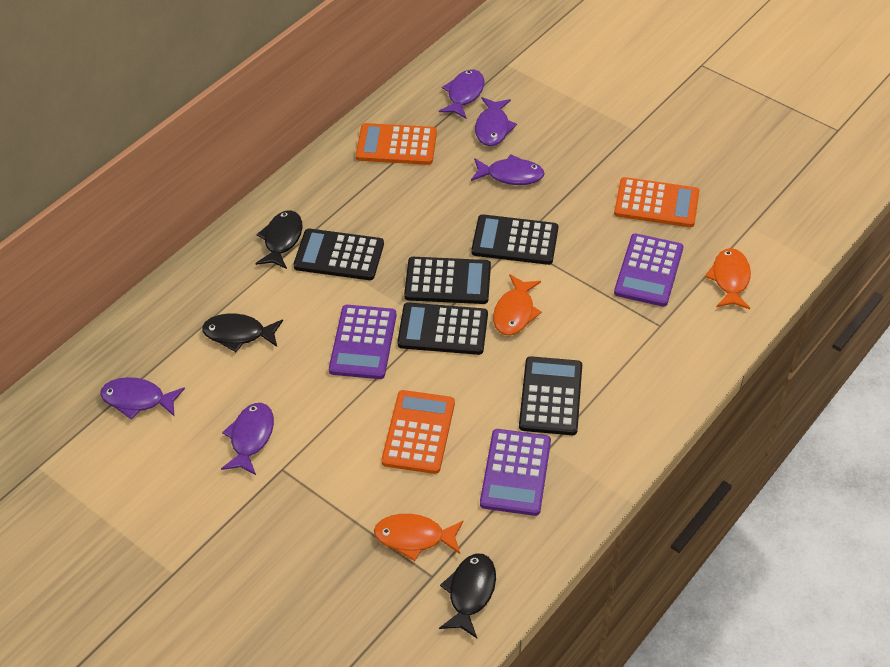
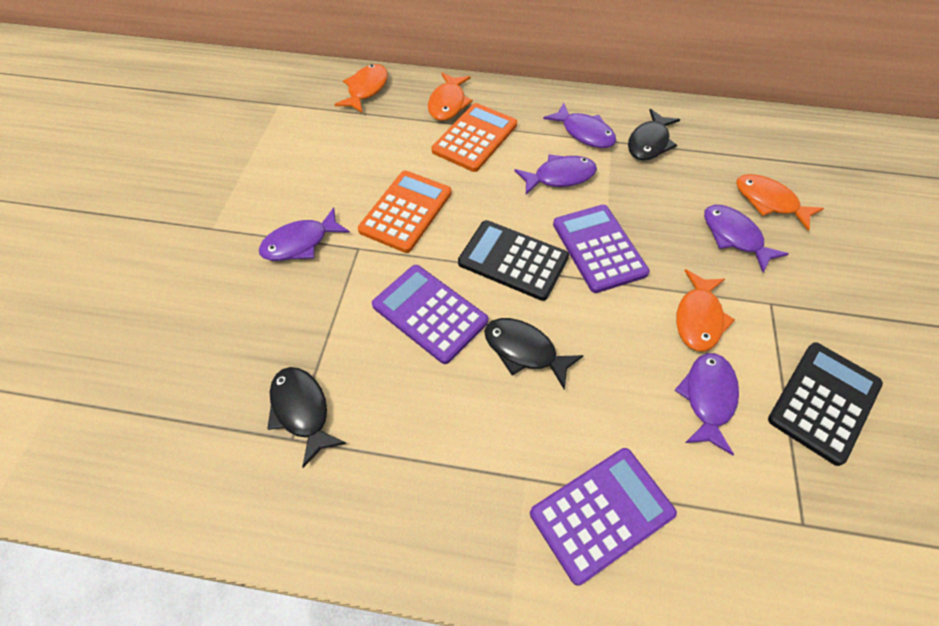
black calculator: 5 -> 2
orange calculator: 3 -> 2
orange fish: 3 -> 4

